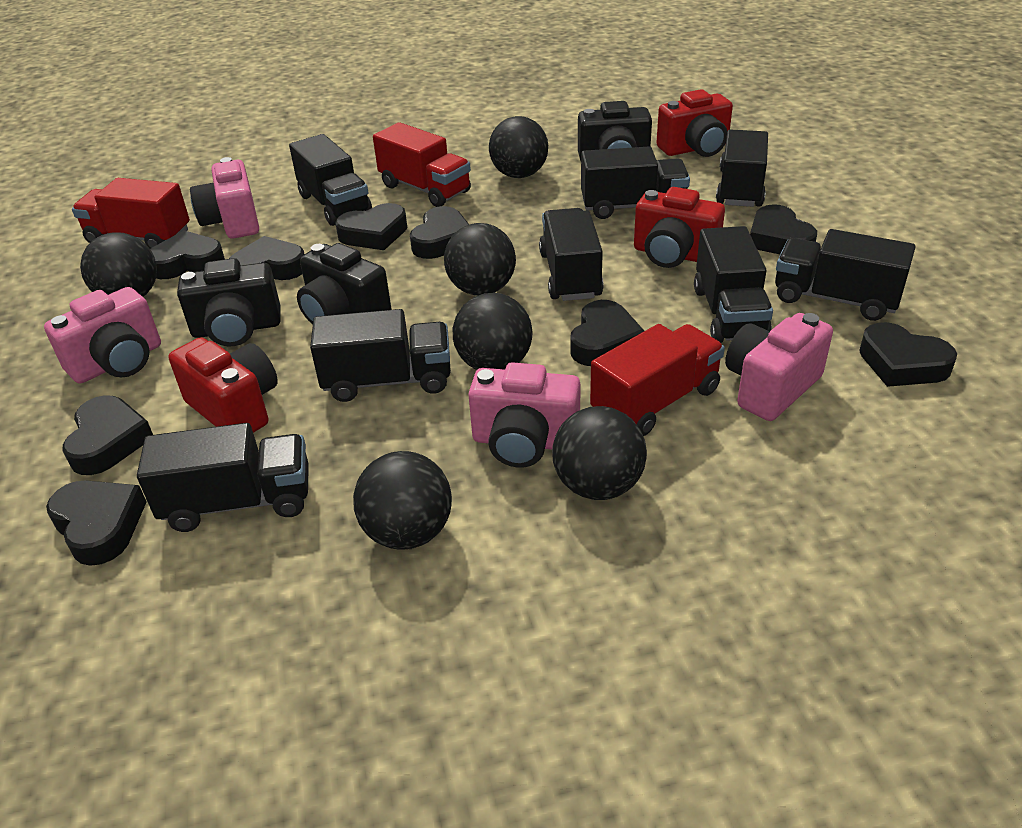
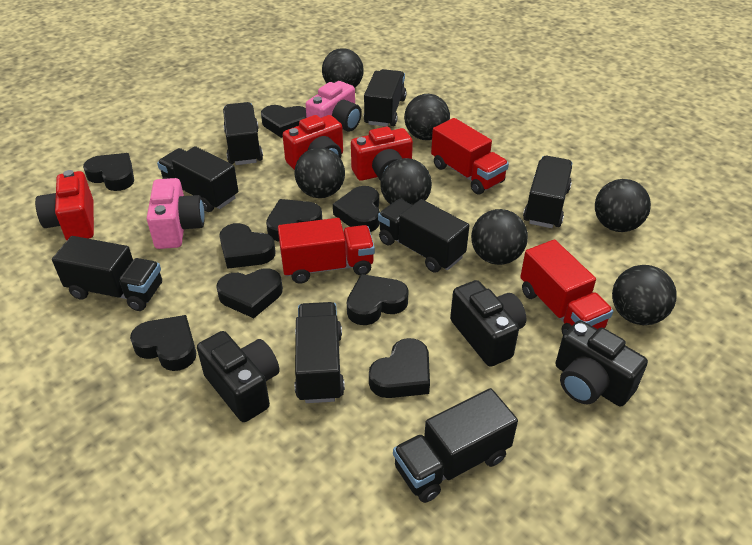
black ball: 6 -> 7
pink camera: 4 -> 2

